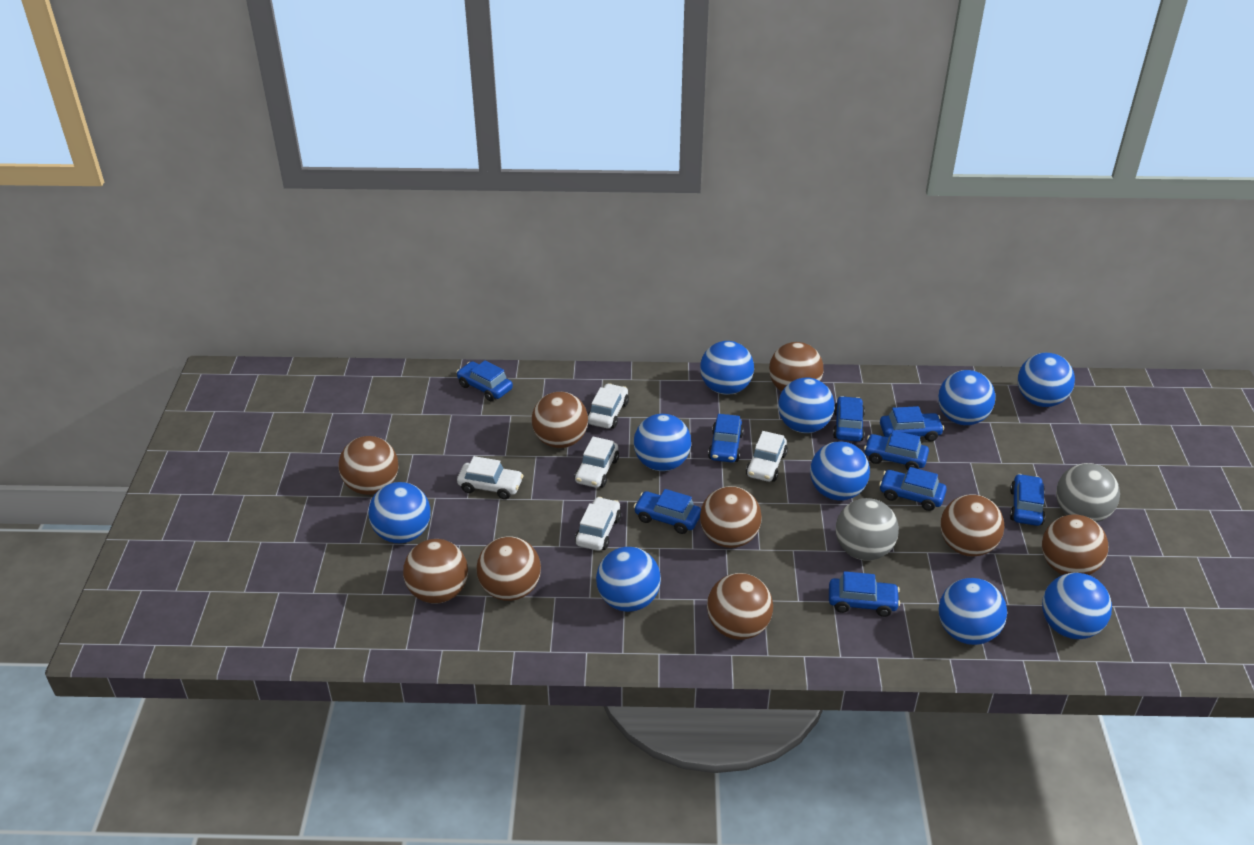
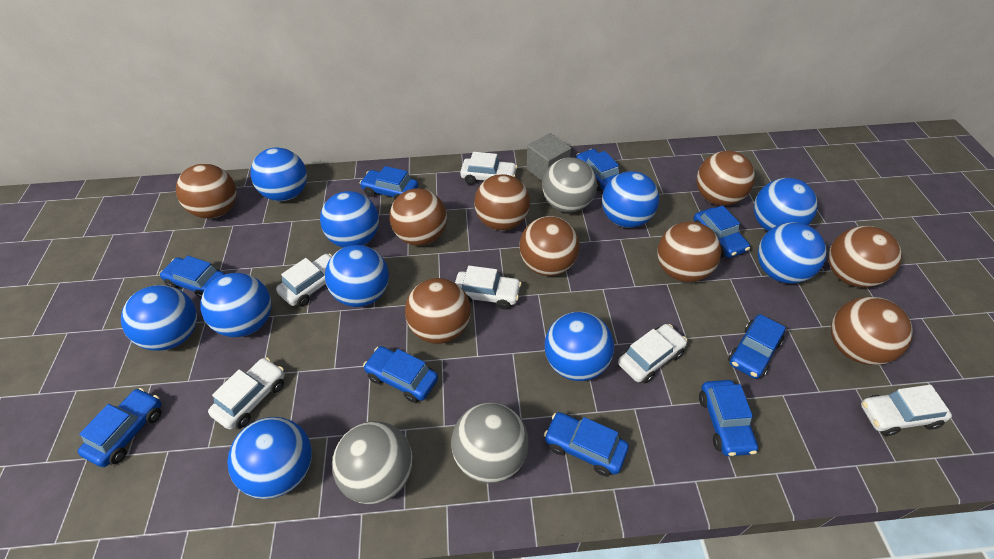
grey ball: 2 -> 3
grey cube: 0 -> 1
white car: 5 -> 6

